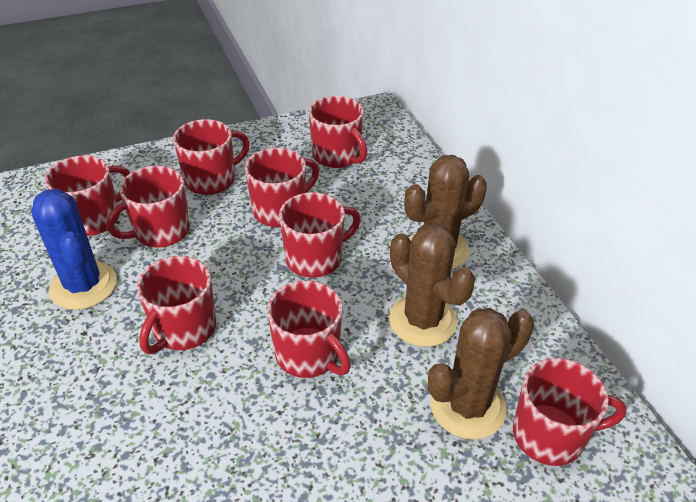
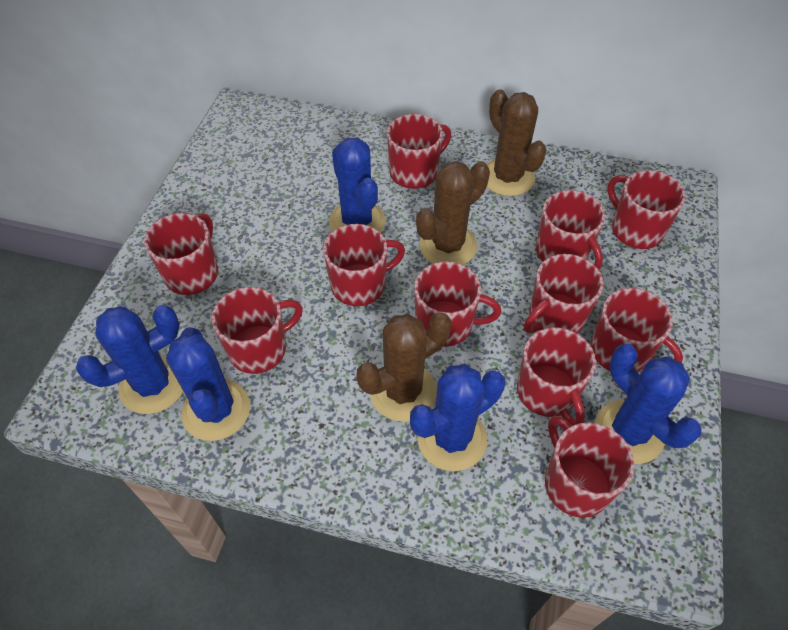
blue cactus: 1 -> 5
red mug: 9 -> 11

